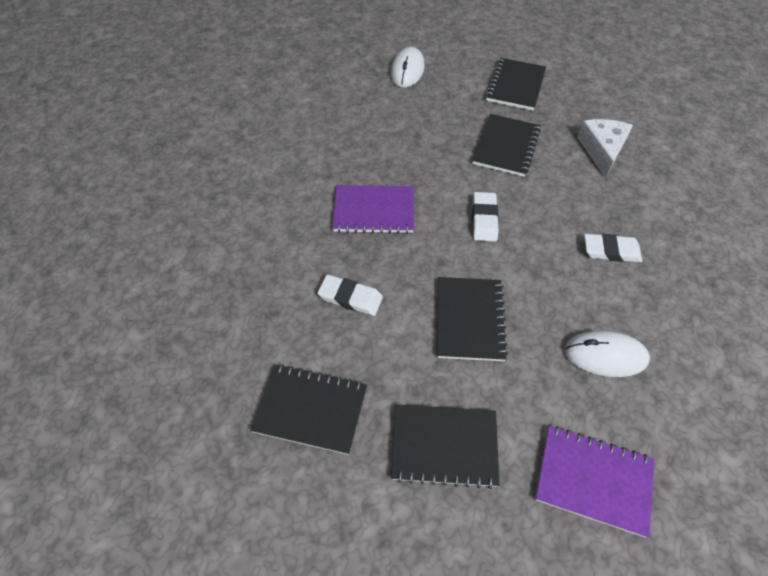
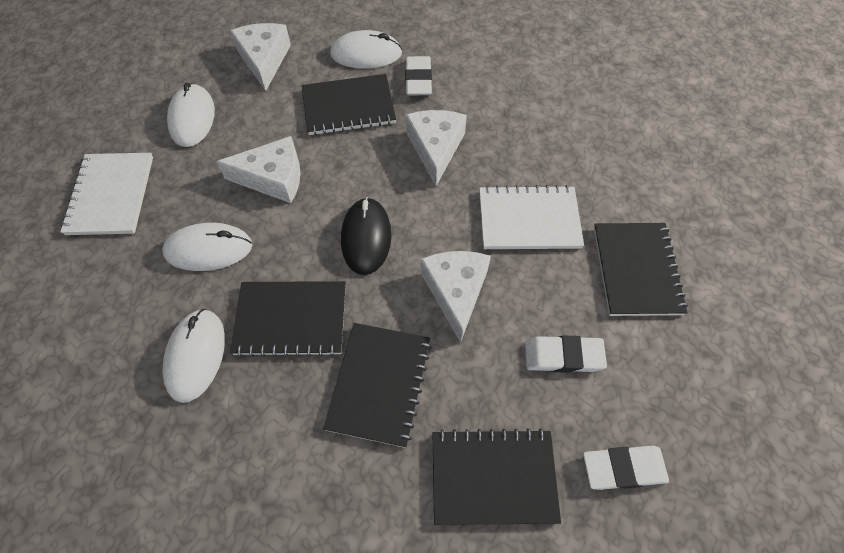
black mouse: 0 -> 1
purple notebook: 2 -> 0
white cheese: 1 -> 4
white mouse: 2 -> 4
white notebook: 0 -> 2

